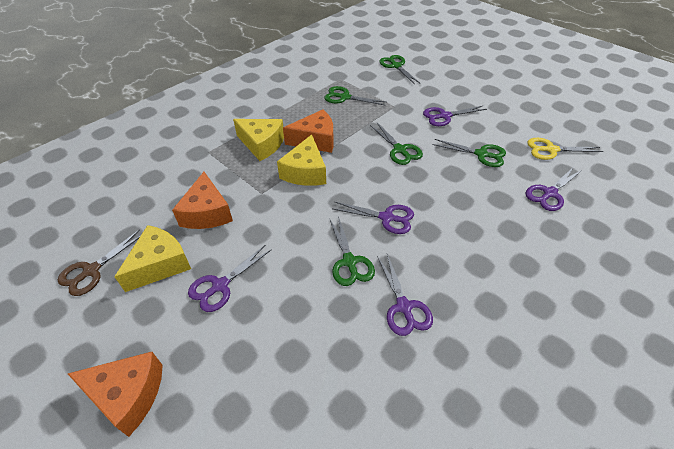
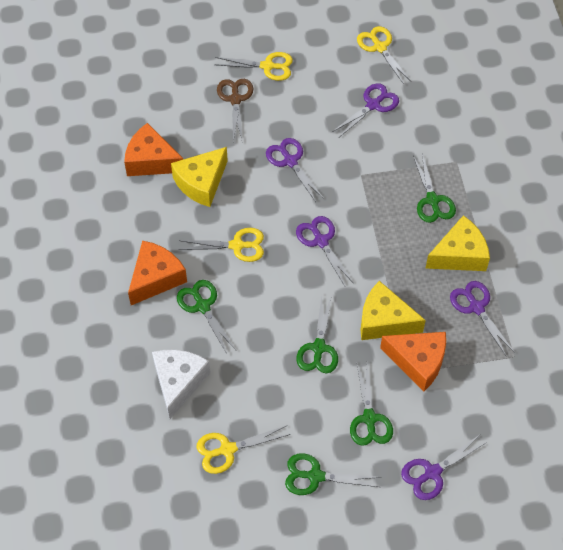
white cheese: 0 -> 1
yellow scissors: 1 -> 4

